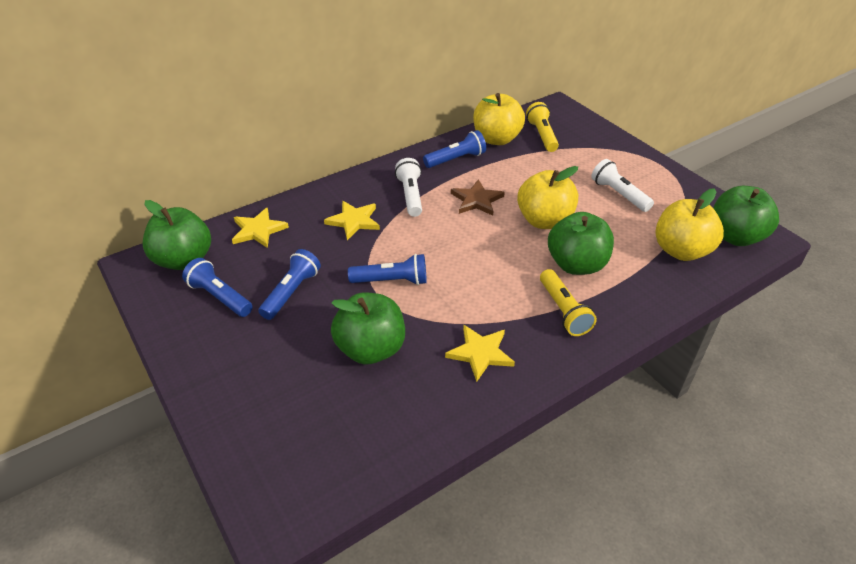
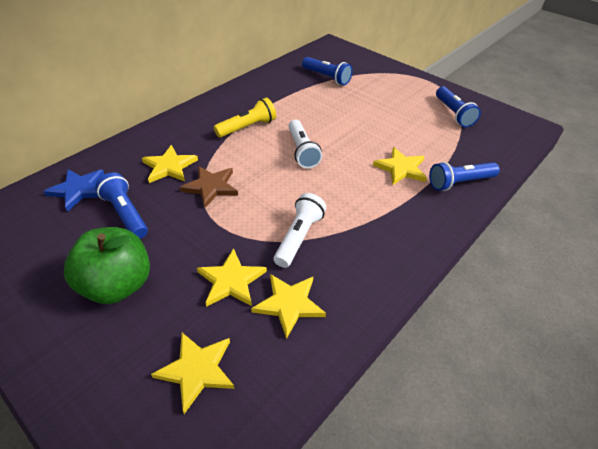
blue star: 0 -> 1
green apple: 4 -> 1
yellow apple: 3 -> 0
yellow flashlight: 2 -> 1
yellow star: 3 -> 5

